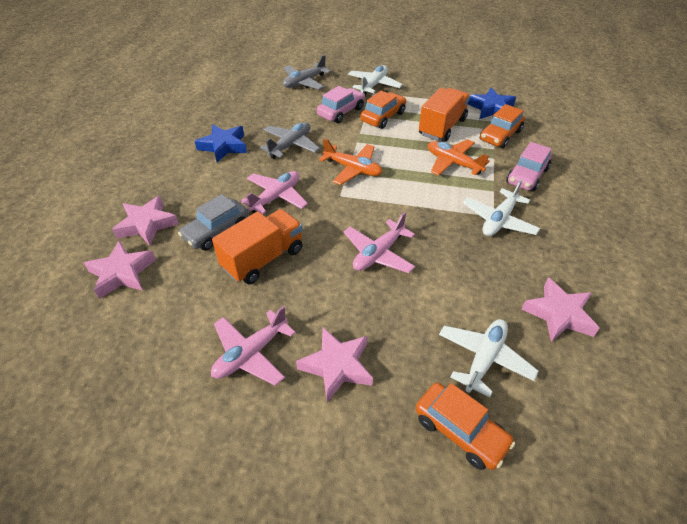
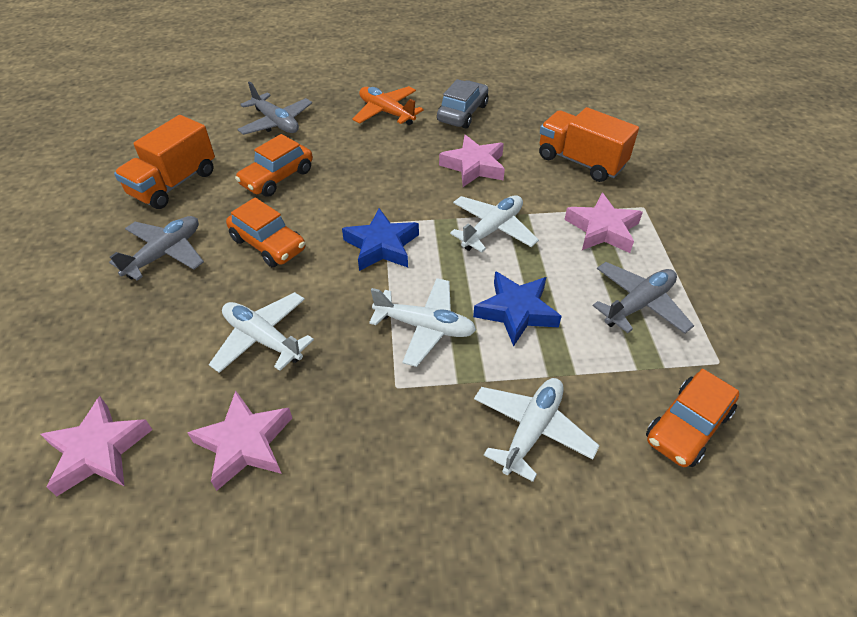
grey plane: 2 -> 3
orange plane: 2 -> 1
pink car: 2 -> 0
pink plane: 3 -> 0
white plane: 3 -> 4

